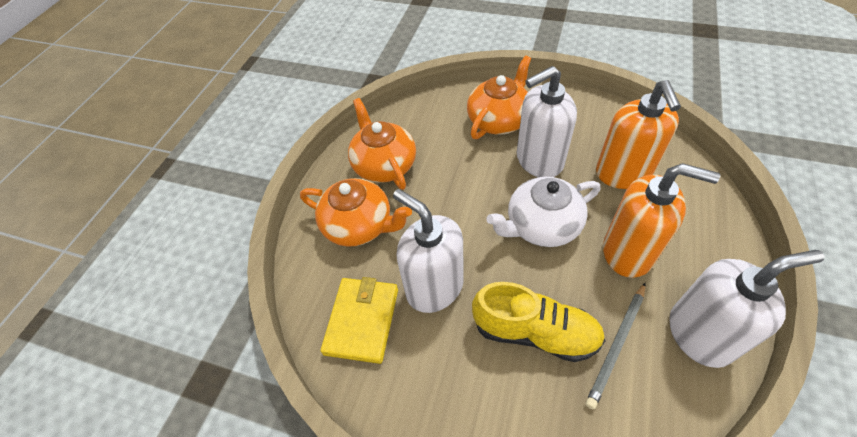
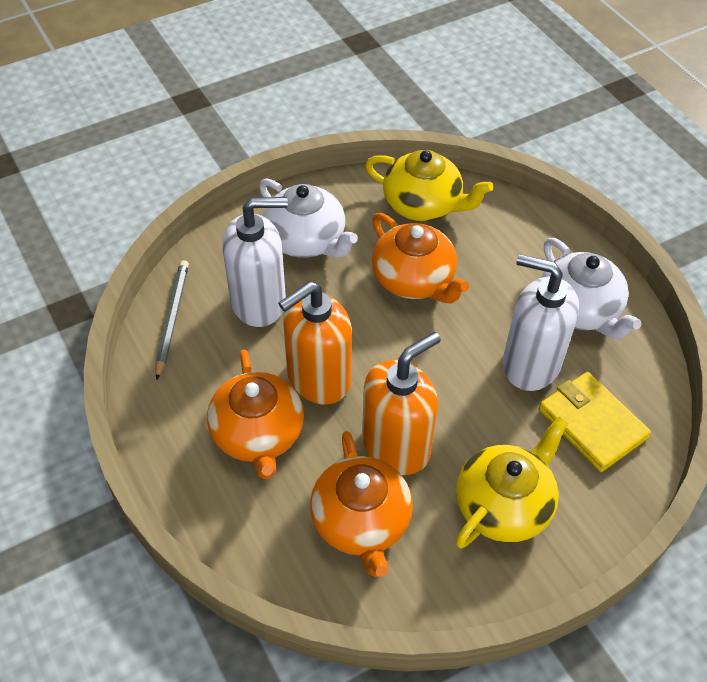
white soap dispenser: 3 -> 2
white teapot: 1 -> 2
yellow shoe: 1 -> 0
yellow teapot: 0 -> 2

